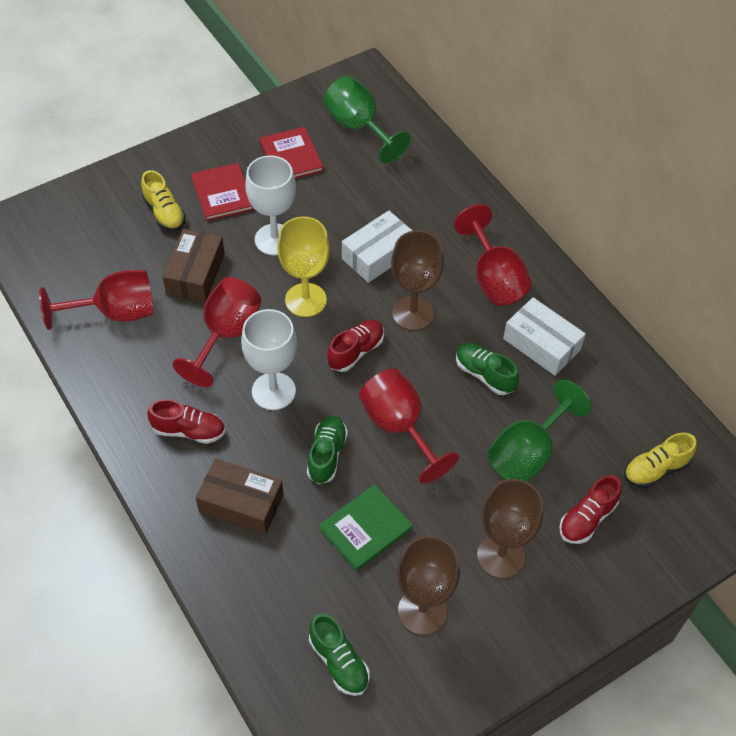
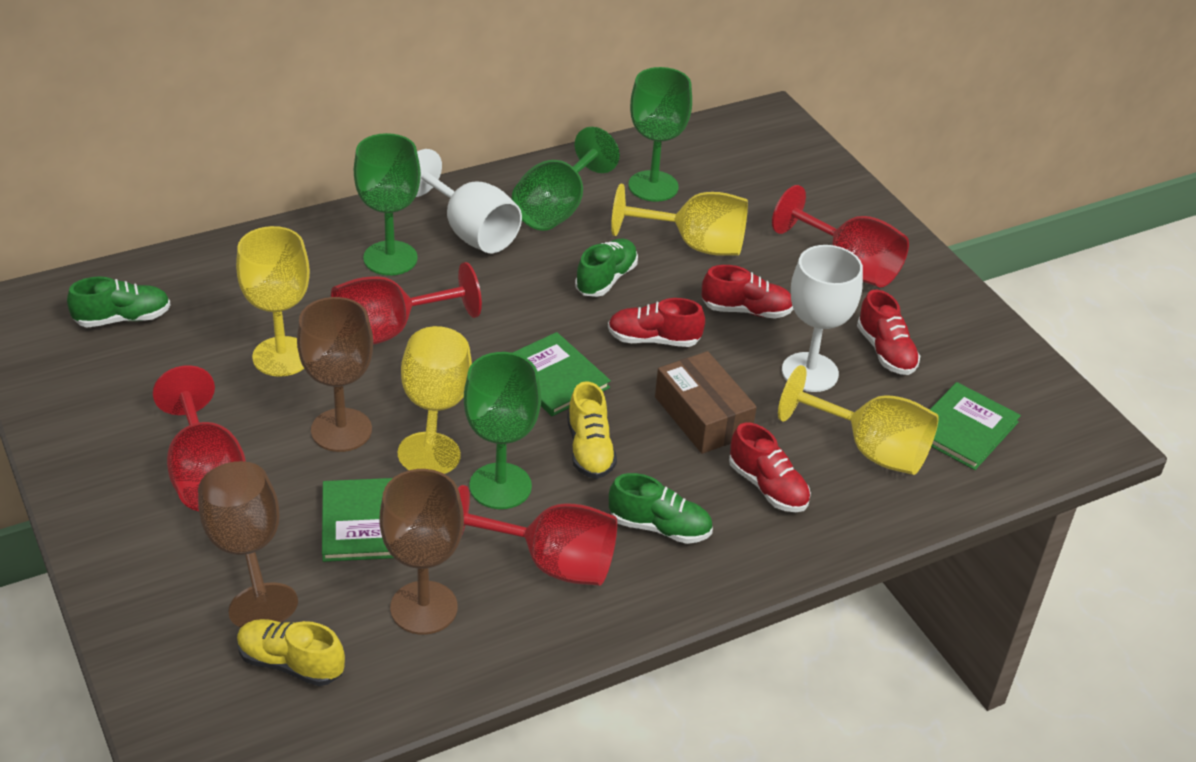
brown box: 2 -> 1
green book: 1 -> 3
green goblet: 2 -> 4
red book: 2 -> 0
red shoe: 3 -> 4
white box: 2 -> 0
yellow goblet: 1 -> 4

